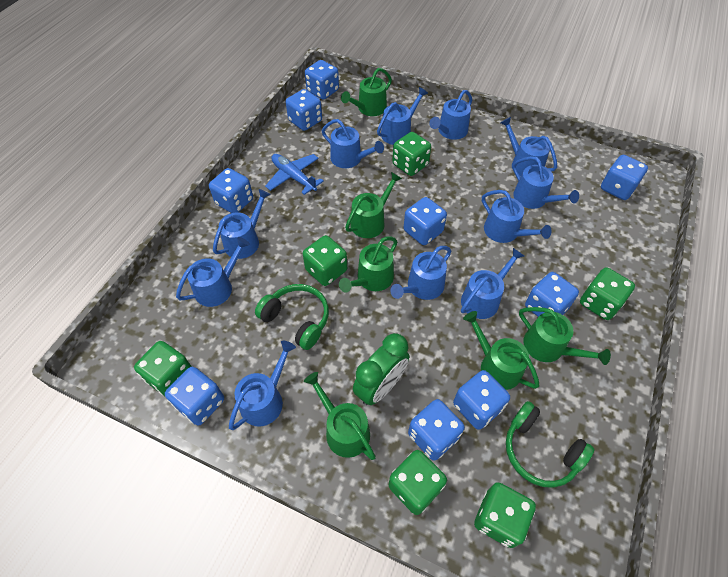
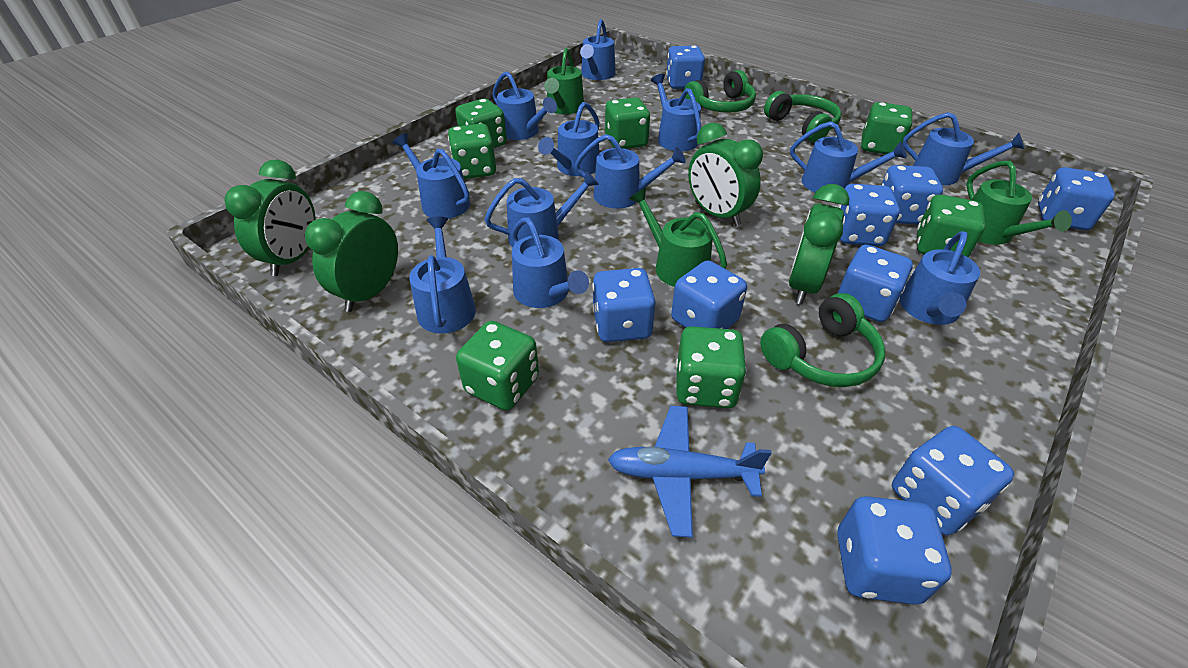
blue watering can: 11 -> 12
green clock: 1 -> 4
green dice: 6 -> 7
green headphones: 2 -> 3
green watering can: 6 -> 3

